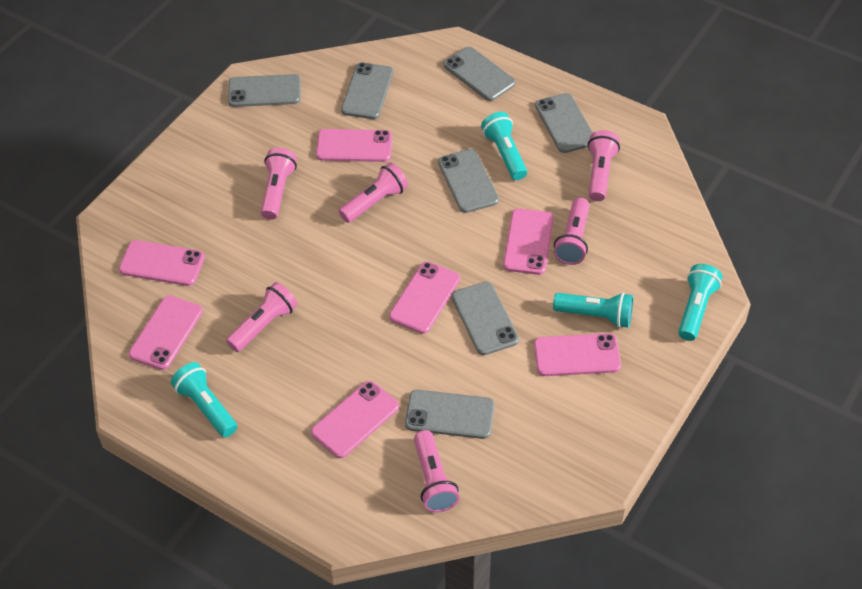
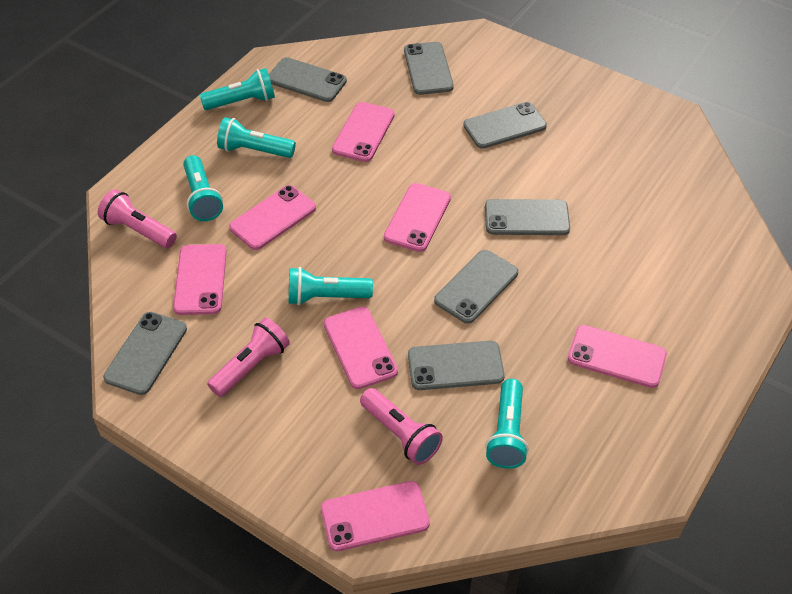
pink flashlight: 6 -> 3
turquoise flashlight: 4 -> 5

